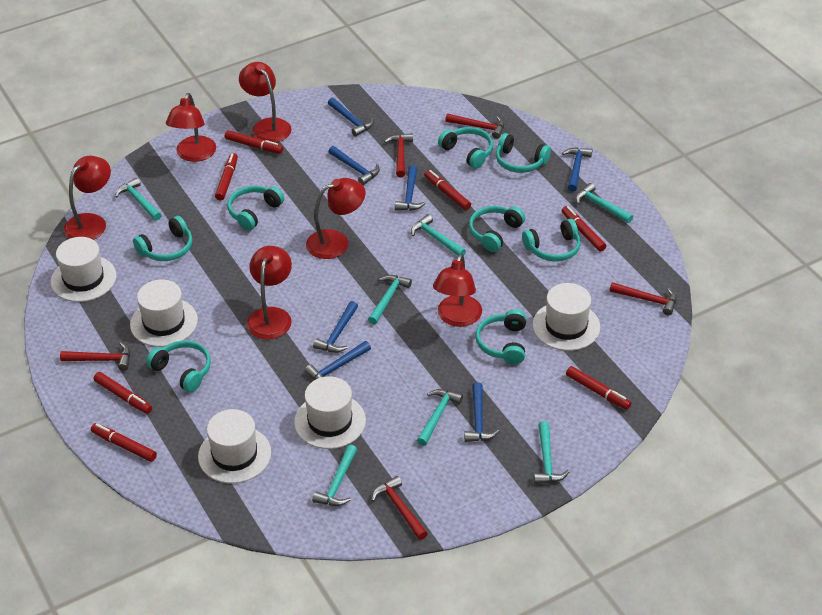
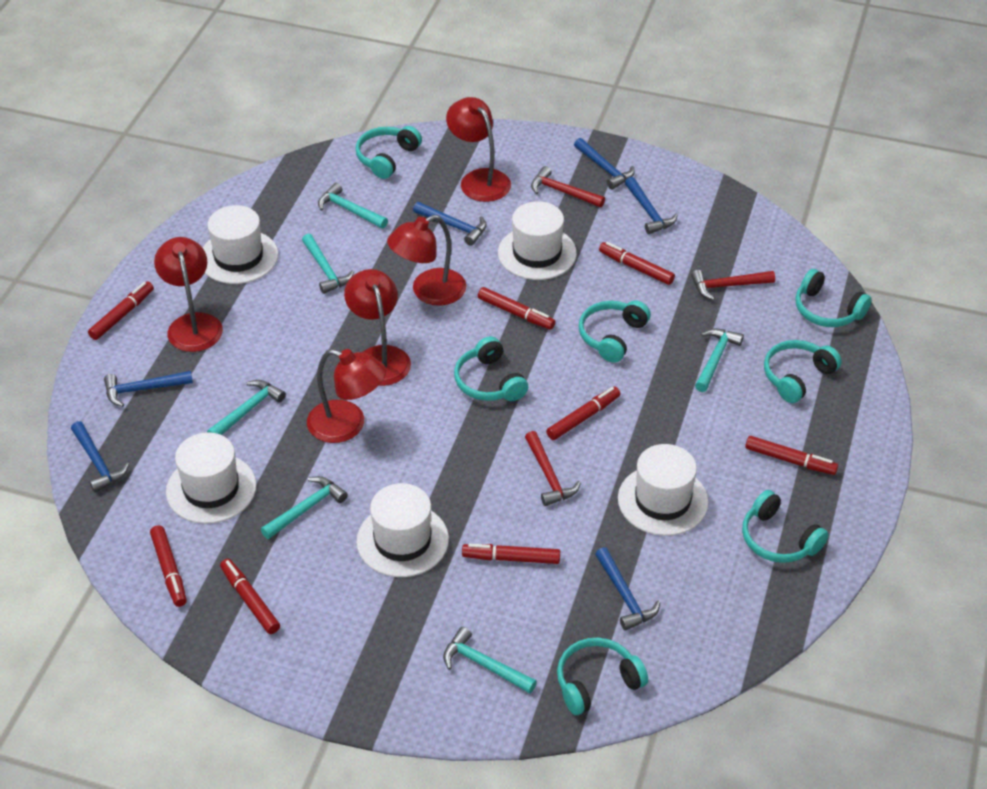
blue hammer: 7 -> 6
red hammer: 5 -> 3
red lamp: 6 -> 5
red marker: 7 -> 8
turquoise hammer: 7 -> 6
turquoise headphones: 8 -> 7

